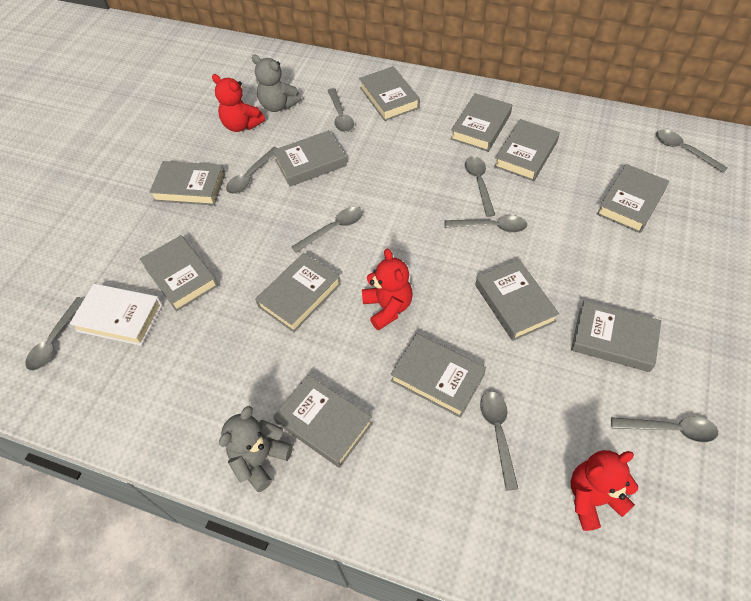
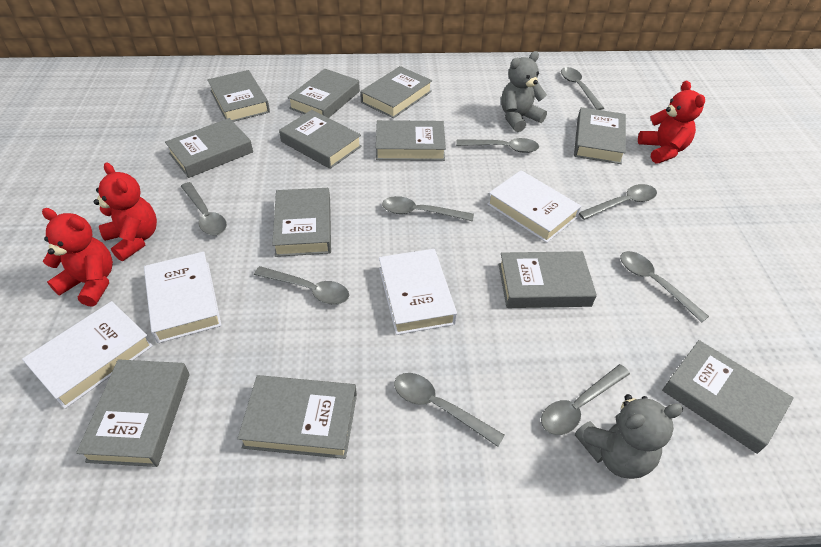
white book: 1 -> 4

